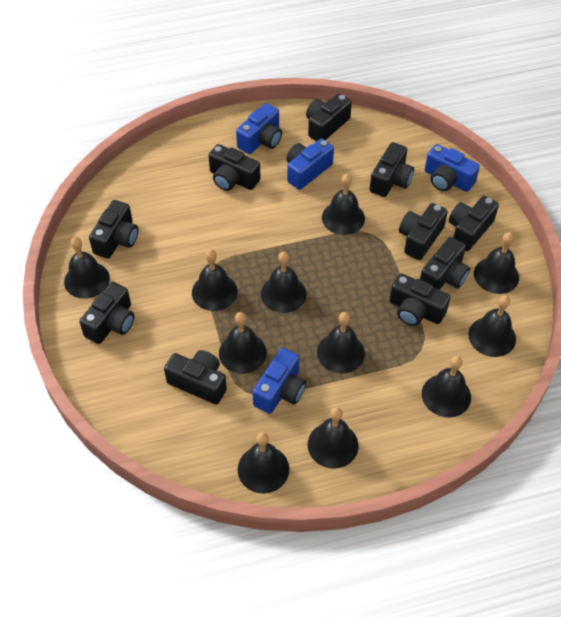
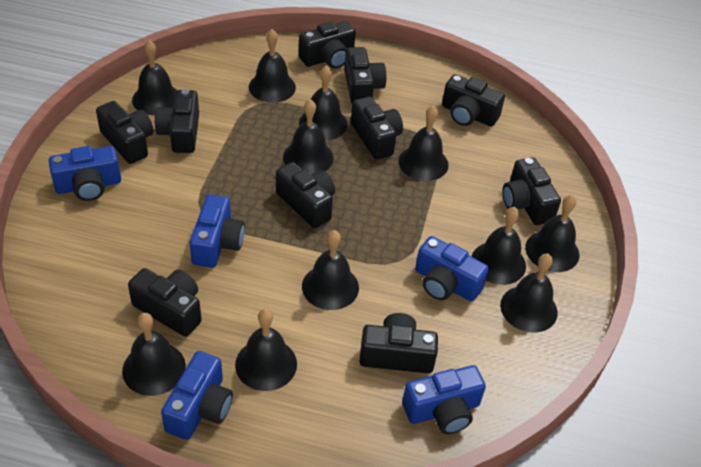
blue camera: 4 -> 5

